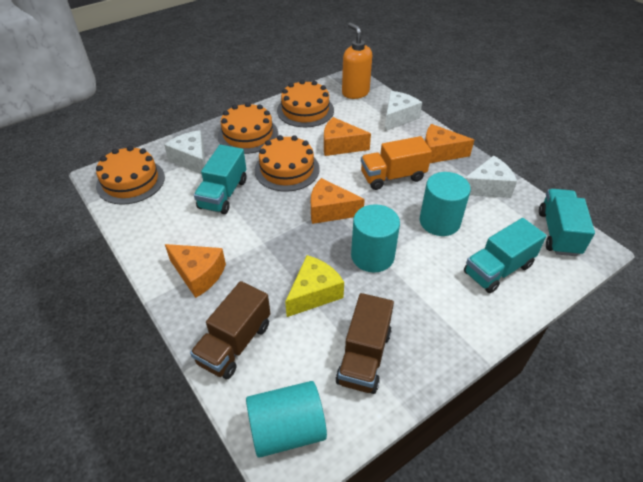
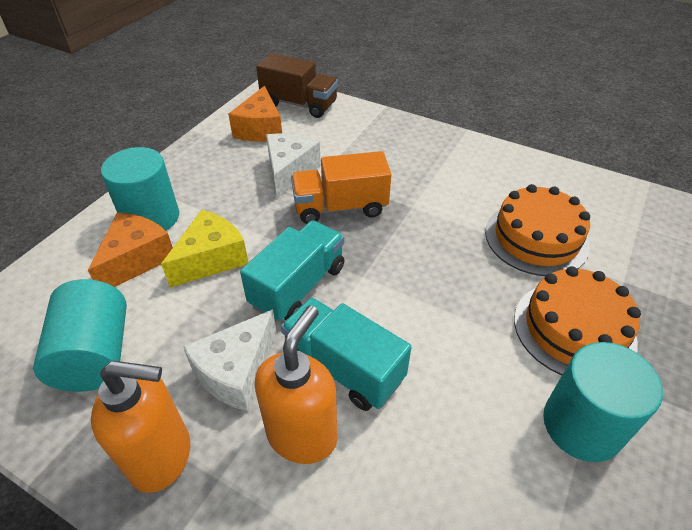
brown truck: 2 -> 1
orange cake: 4 -> 2
orange cheese: 4 -> 2
orange soap dispenser: 1 -> 2
turquoise truck: 3 -> 2
white cheese: 3 -> 2

